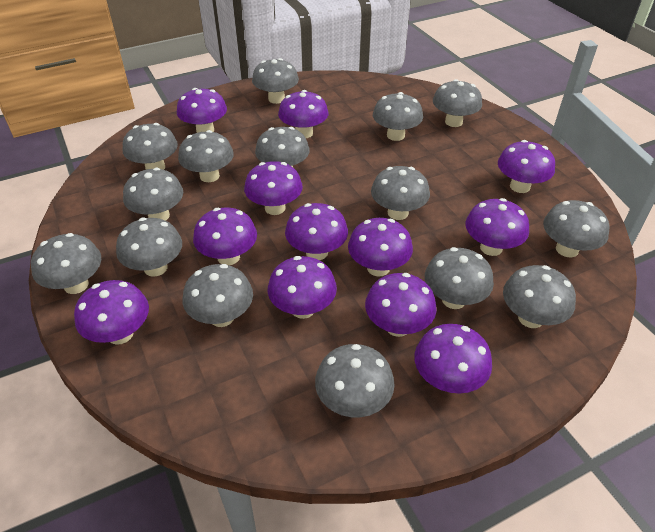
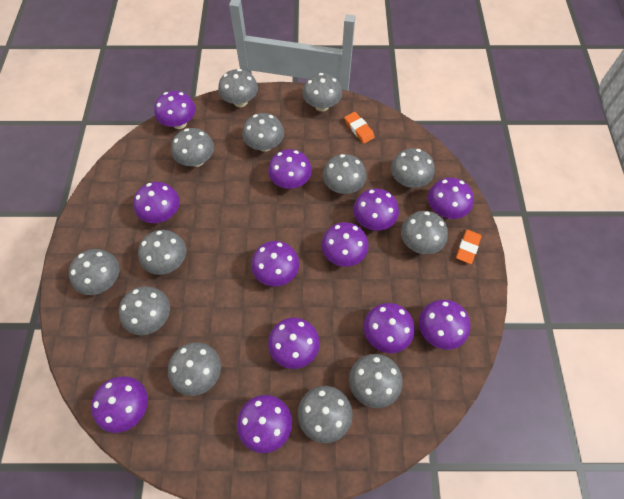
grey mushroom: 15 -> 13
orange eraser: 0 -> 2

